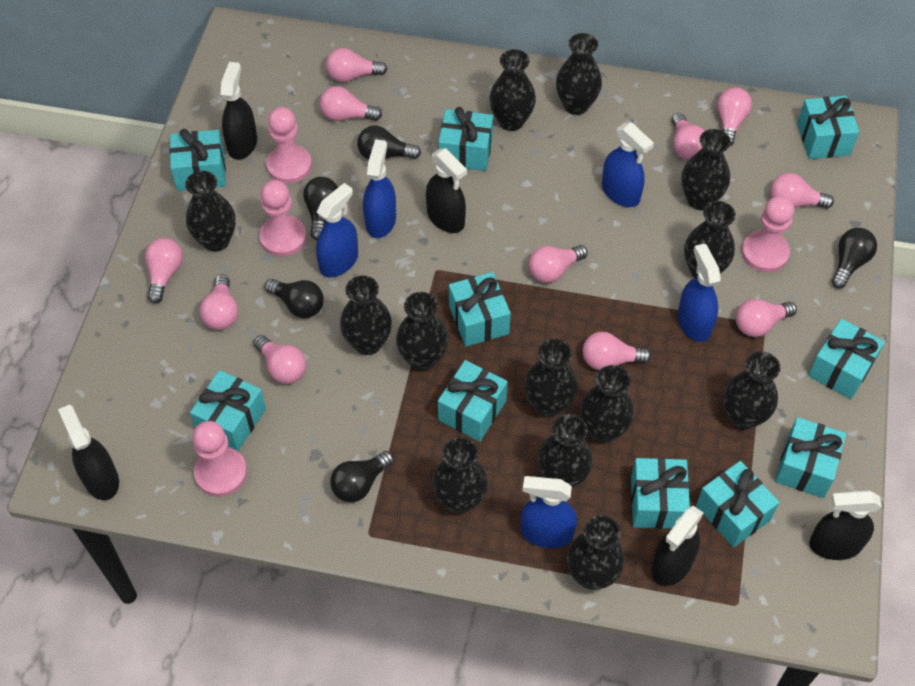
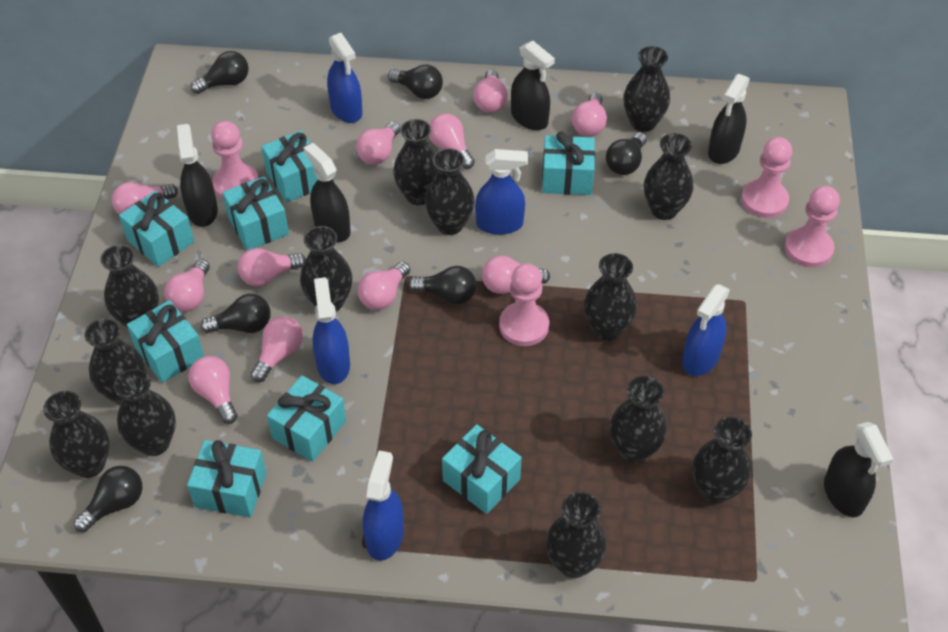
black light bulb: 5 -> 6
turquoise gift: 10 -> 8

